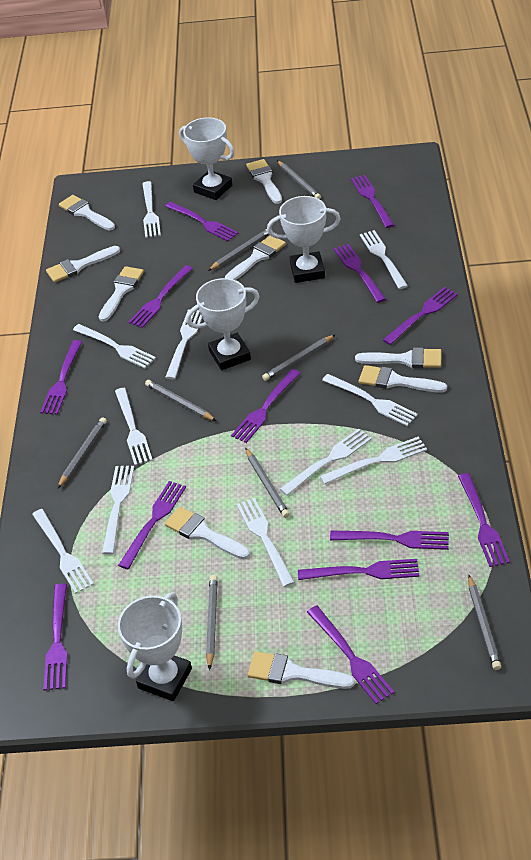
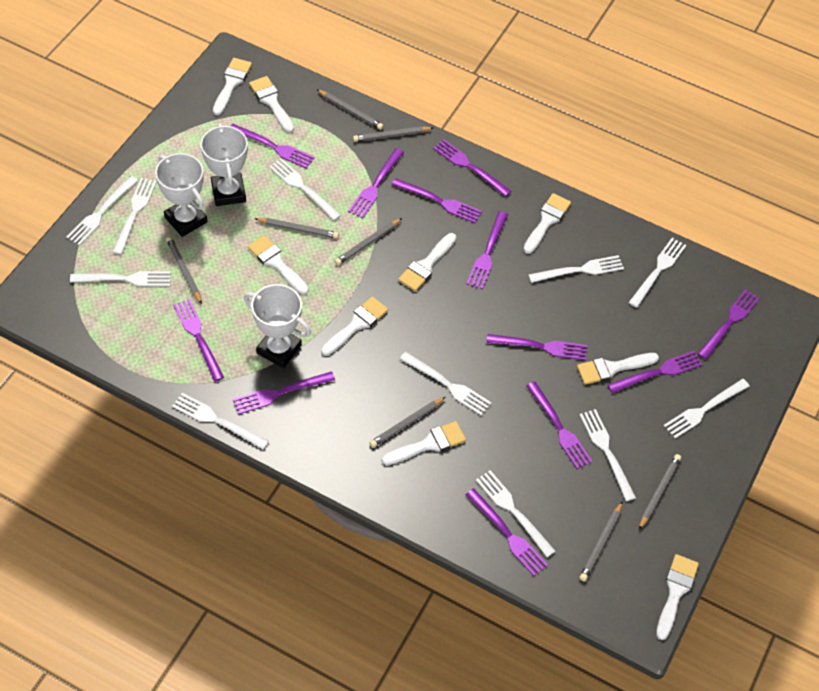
purple fork: 13 -> 12
white trophy: 4 -> 3

